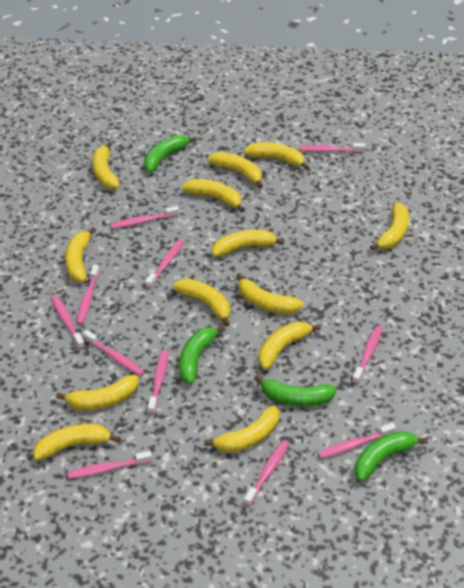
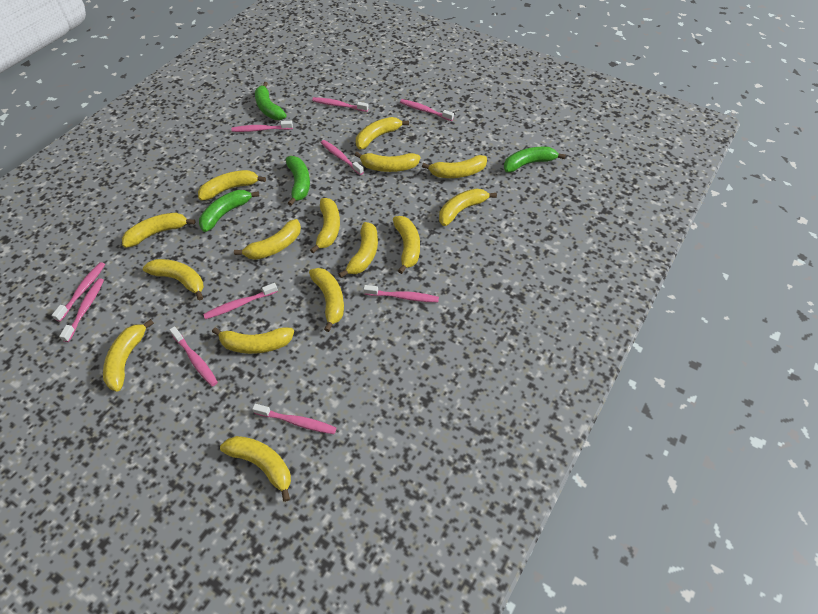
pink toothbrush: 11 -> 10
yellow banana: 13 -> 15

